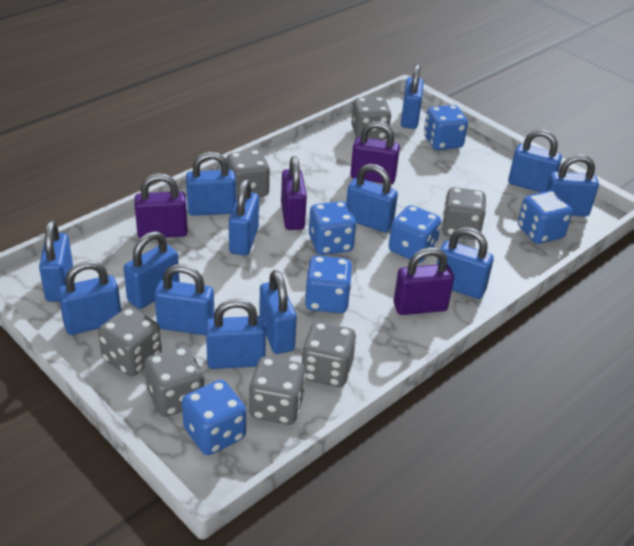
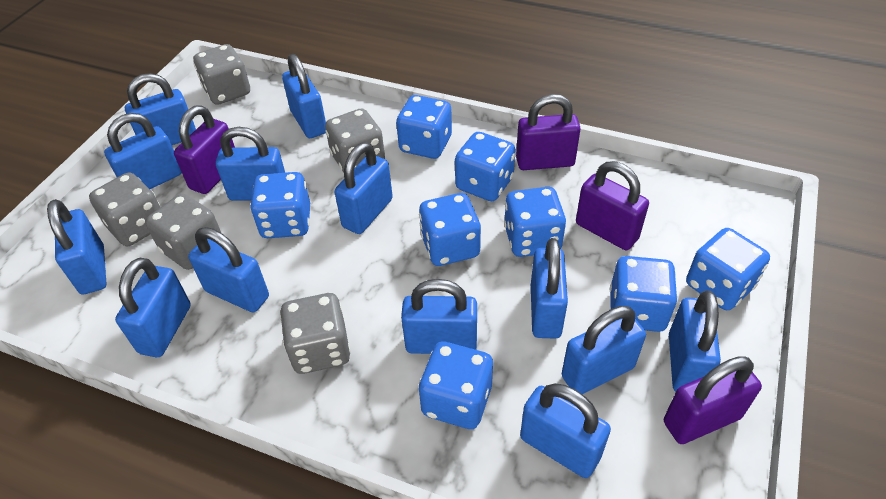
blue dice: 6 -> 8
grey dice: 7 -> 5

